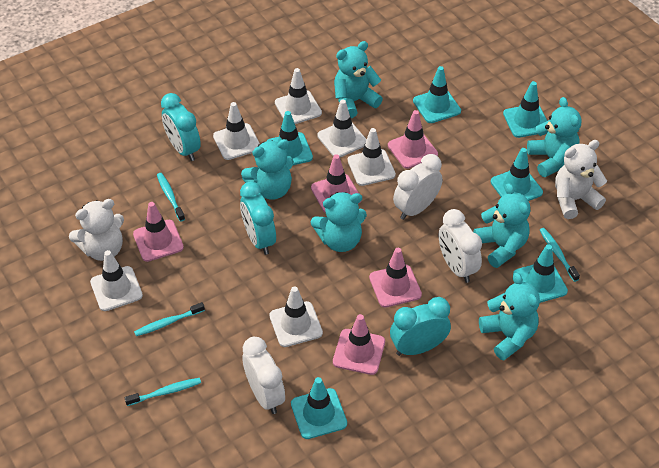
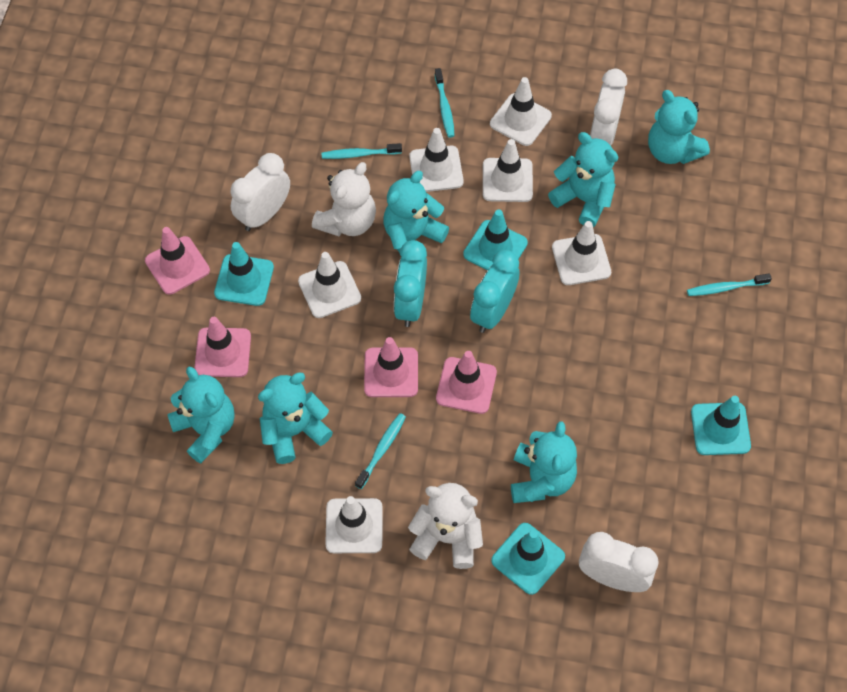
pink traffic cone: 5 -> 4
turquoise clock: 3 -> 2
turquoise traffic cone: 6 -> 4

